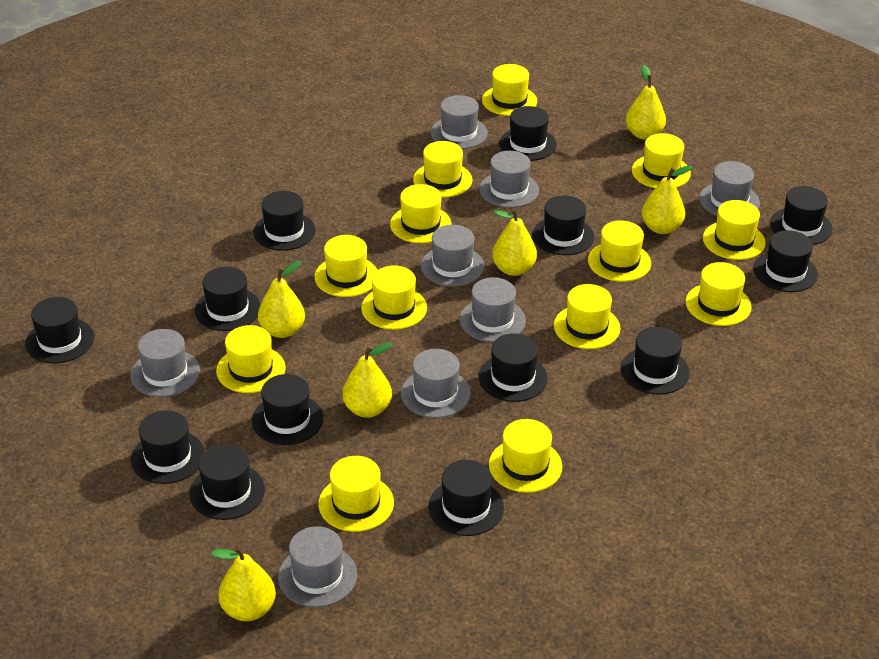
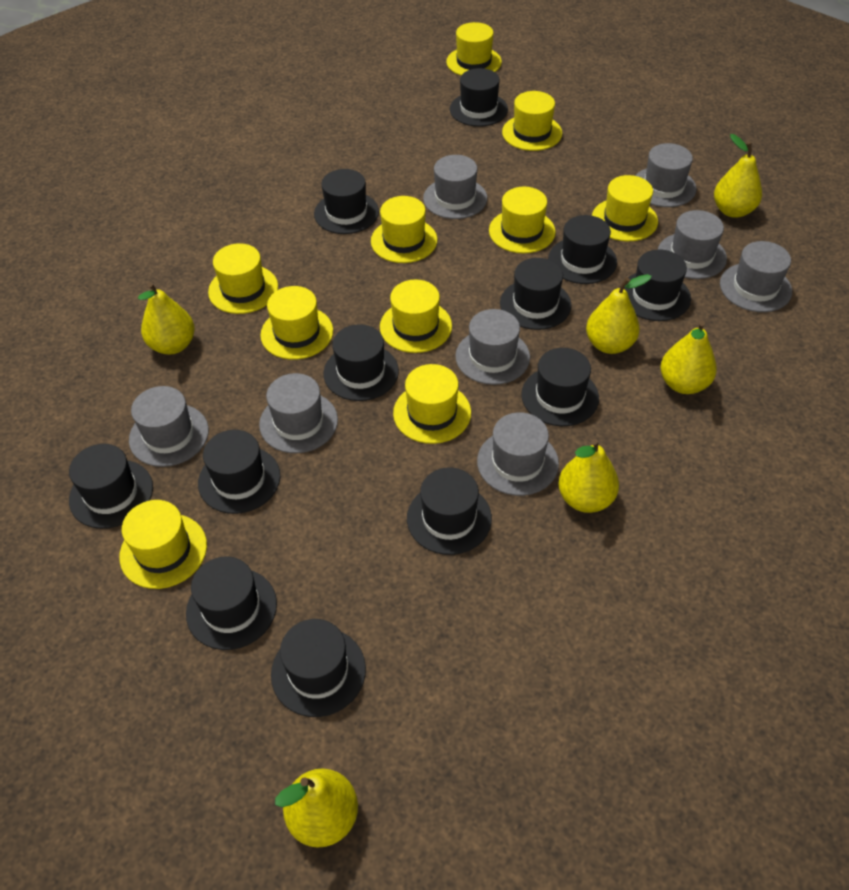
black hat: 13 -> 12
yellow hat: 13 -> 10

